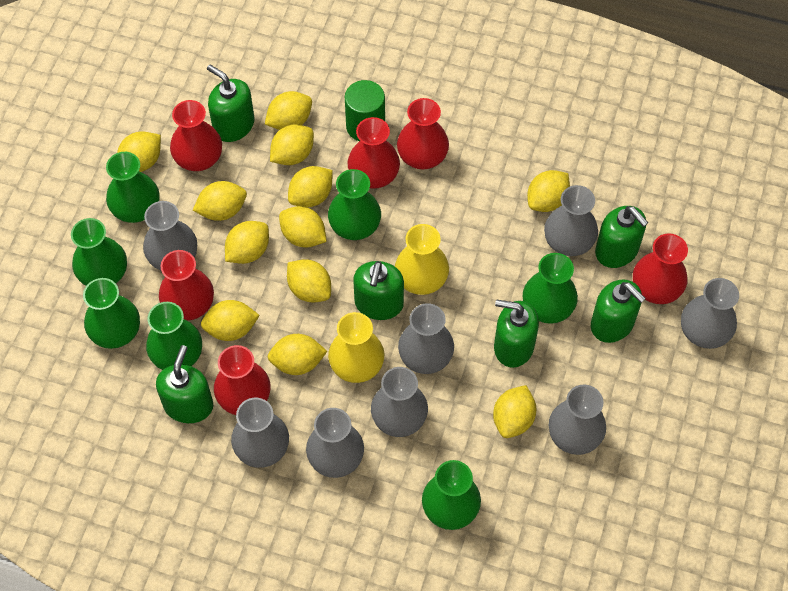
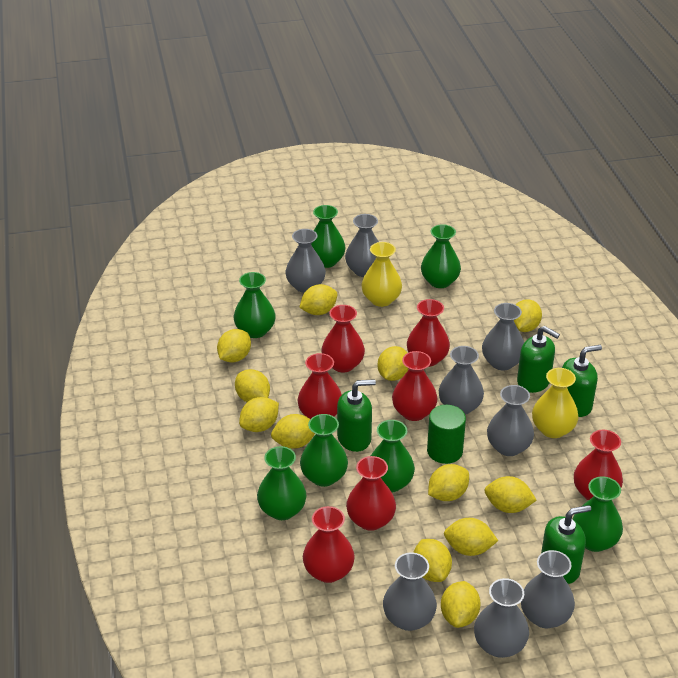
green soap dispenser: 6 -> 4
red vase: 6 -> 7

